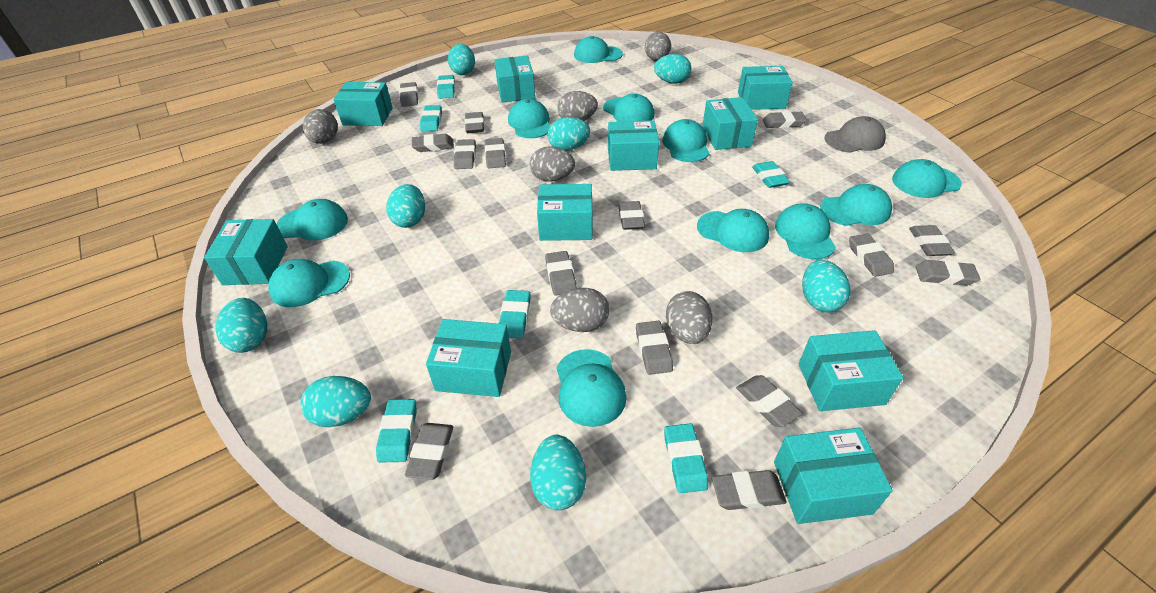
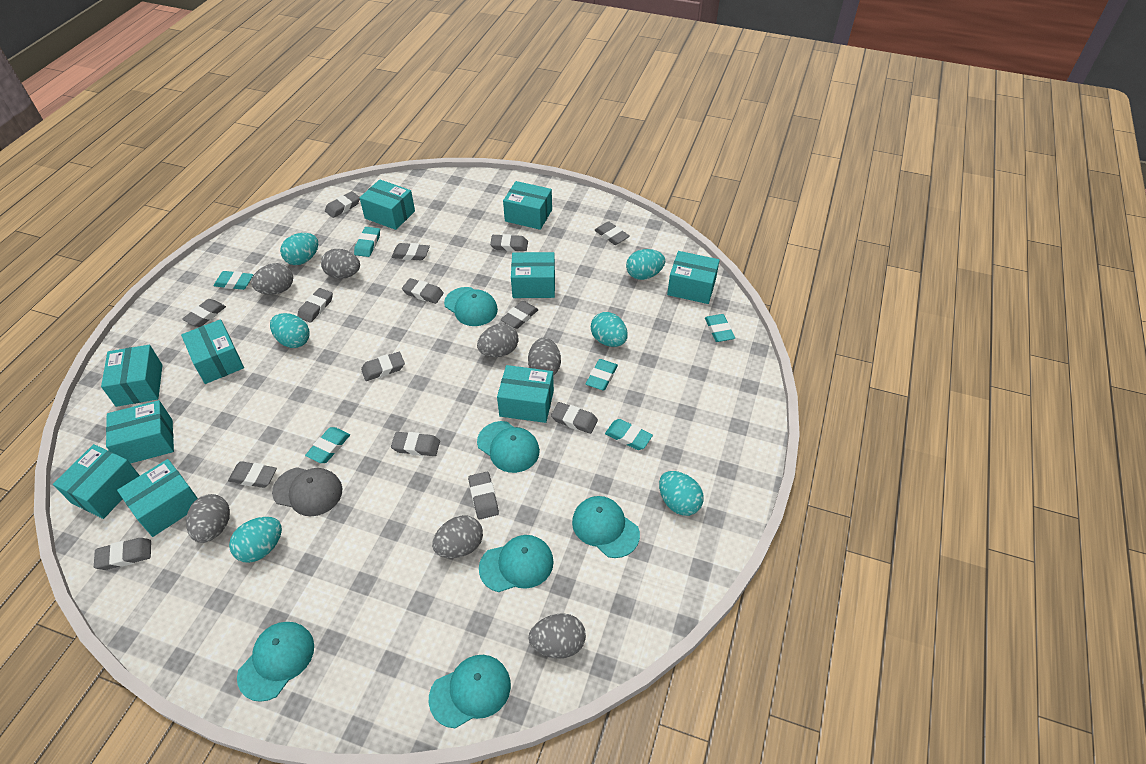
grey egg: 6 -> 7
grey eraser: 15 -> 14
turquoise cap: 11 -> 6
turquoise egg: 8 -> 6

